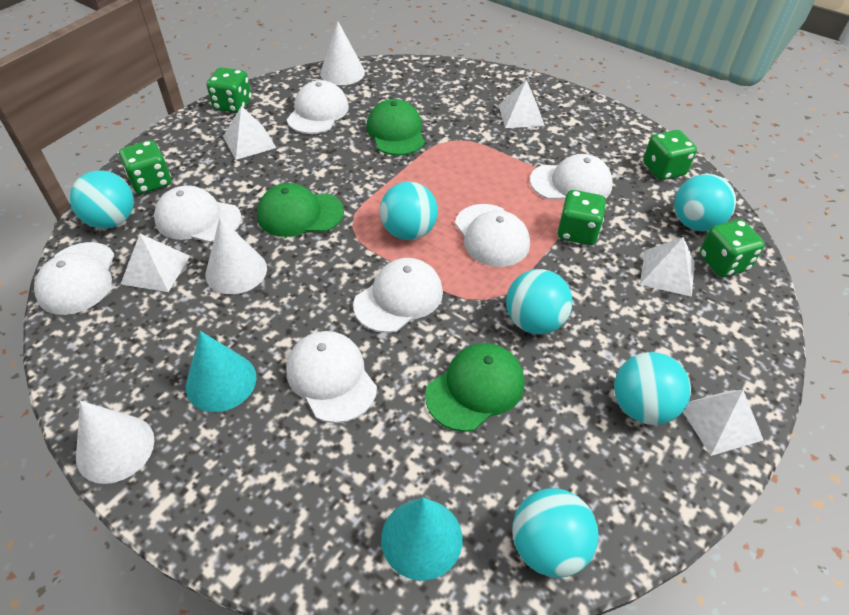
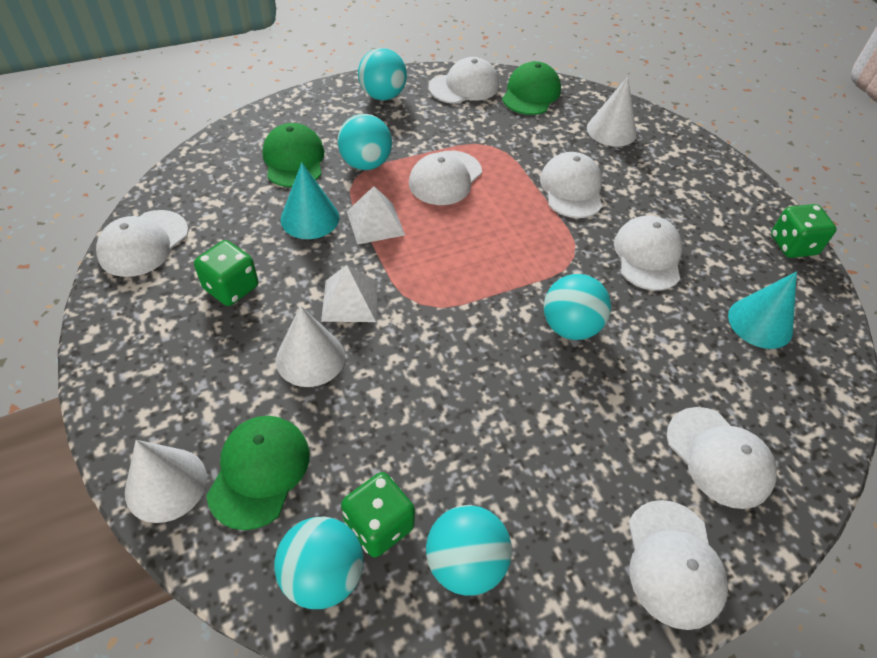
green dice: 5 -> 3
turquoise ball: 6 -> 5
white pyramid: 5 -> 2

